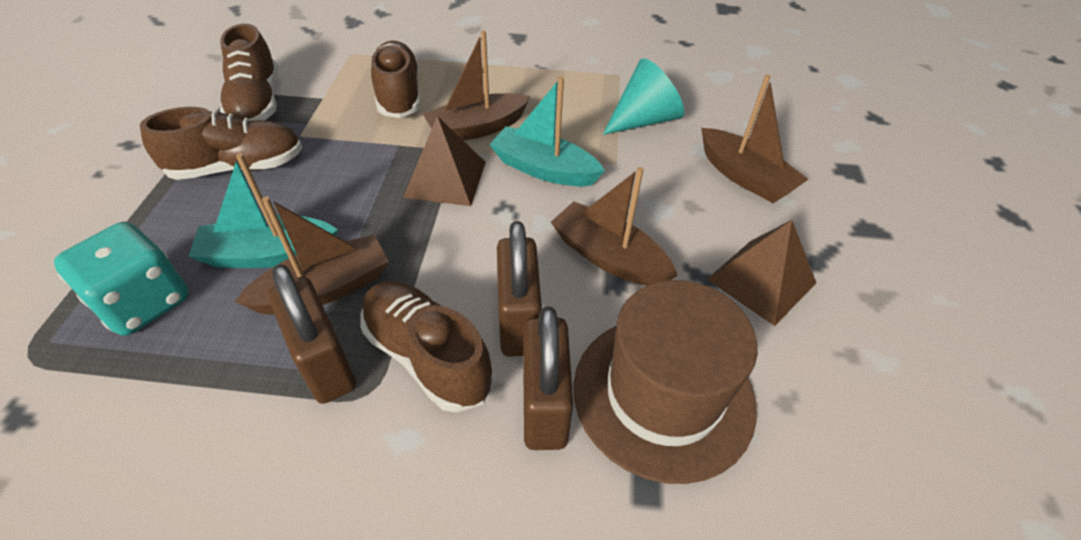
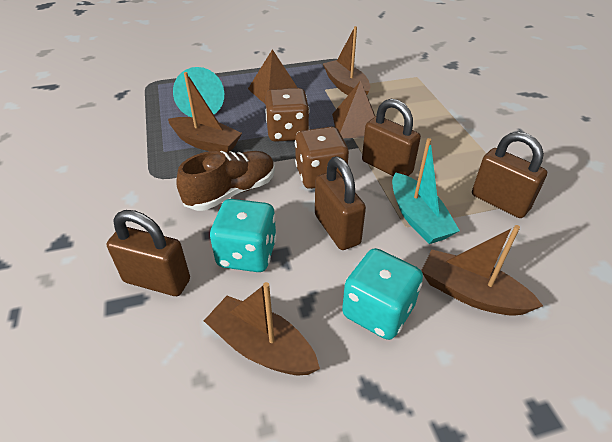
brown dice: 0 -> 2
brown hat: 1 -> 0
brown padlock: 3 -> 4
brown shoe: 4 -> 1
turquoise boat: 2 -> 1
turquoise dice: 1 -> 2

